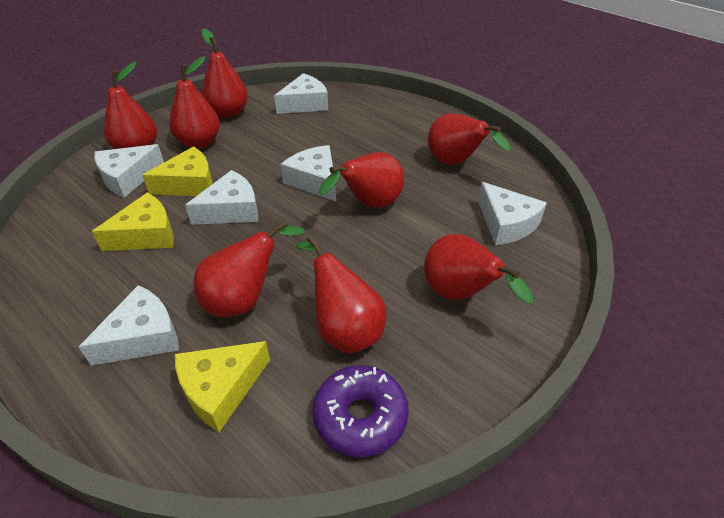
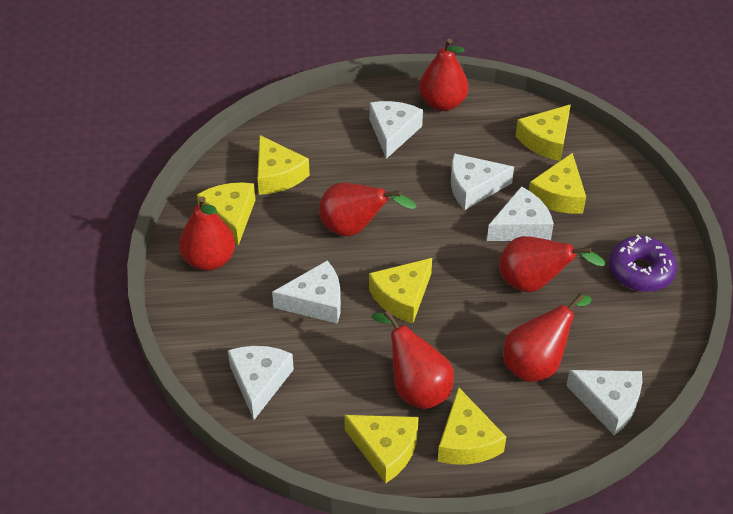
red pear: 8 -> 6
yellow cheese: 3 -> 7

